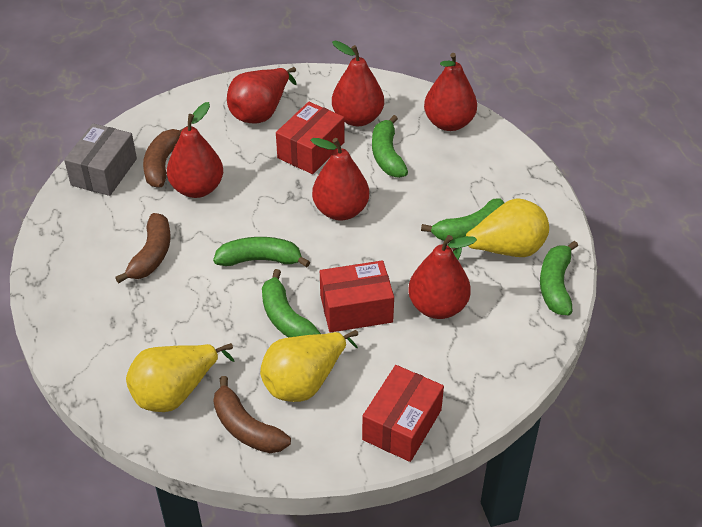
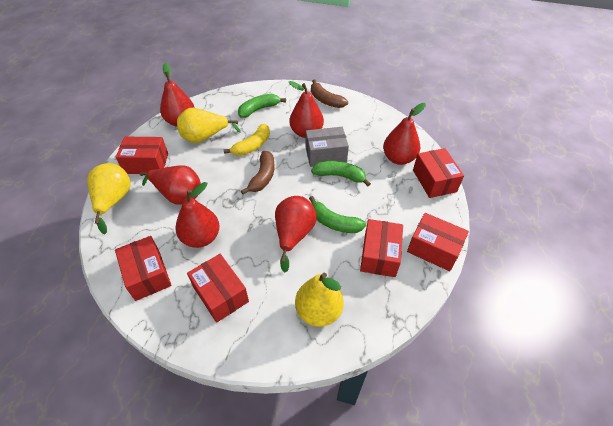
brown banana: 3 -> 2
green banana: 5 -> 3
red box: 3 -> 6
yellow banana: 0 -> 1

